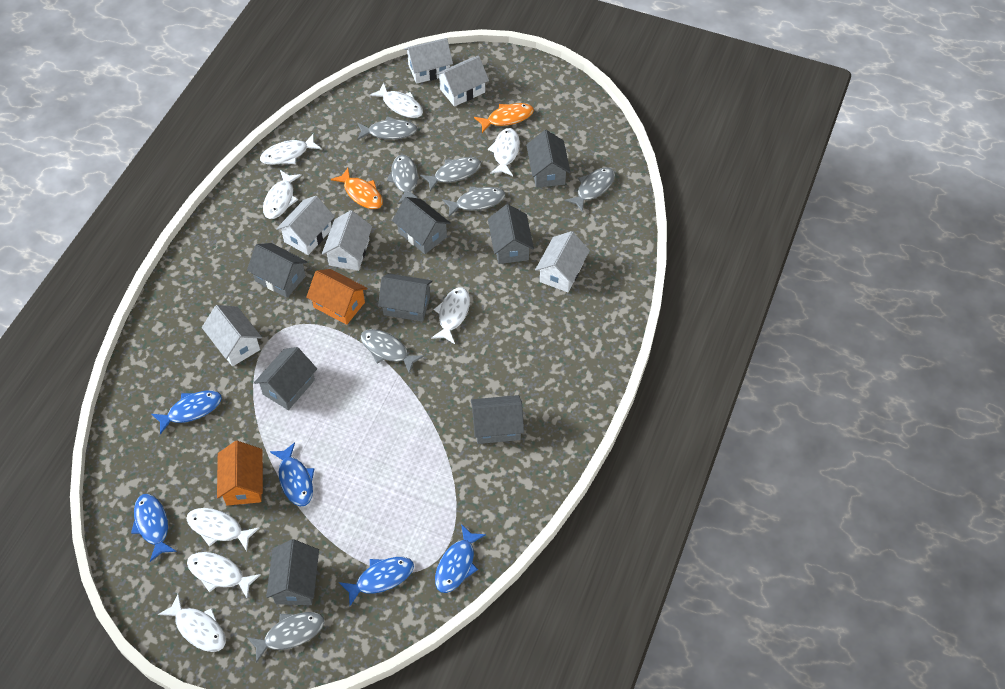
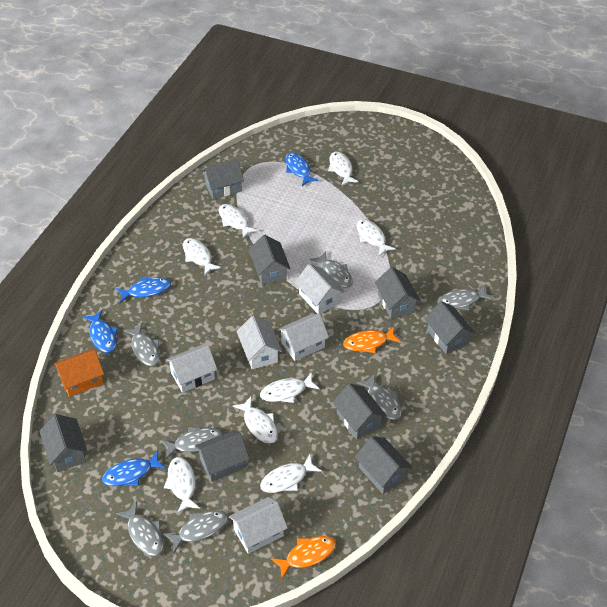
blue fish: 5 -> 4
orange house: 2 -> 1
white house: 6 -> 5

